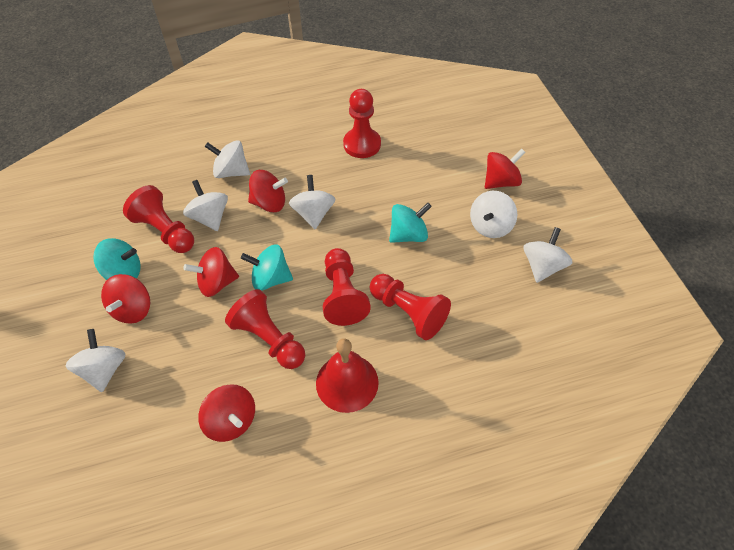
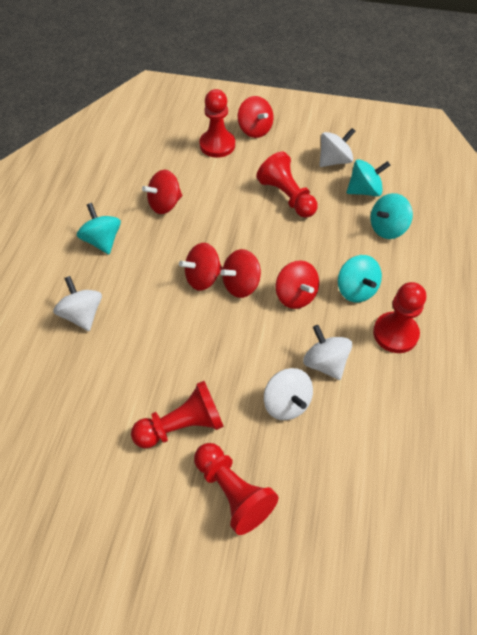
red bell: 1 -> 0
turquoise spinning top: 3 -> 4
white spinning top: 6 -> 4

